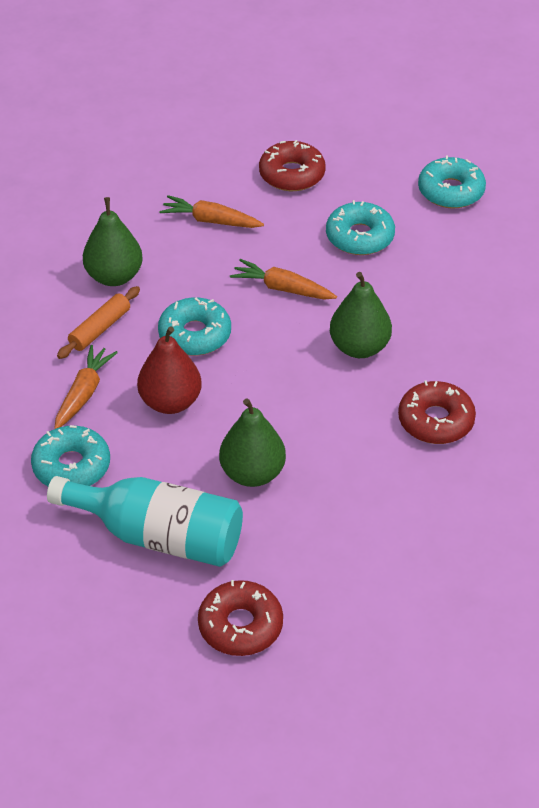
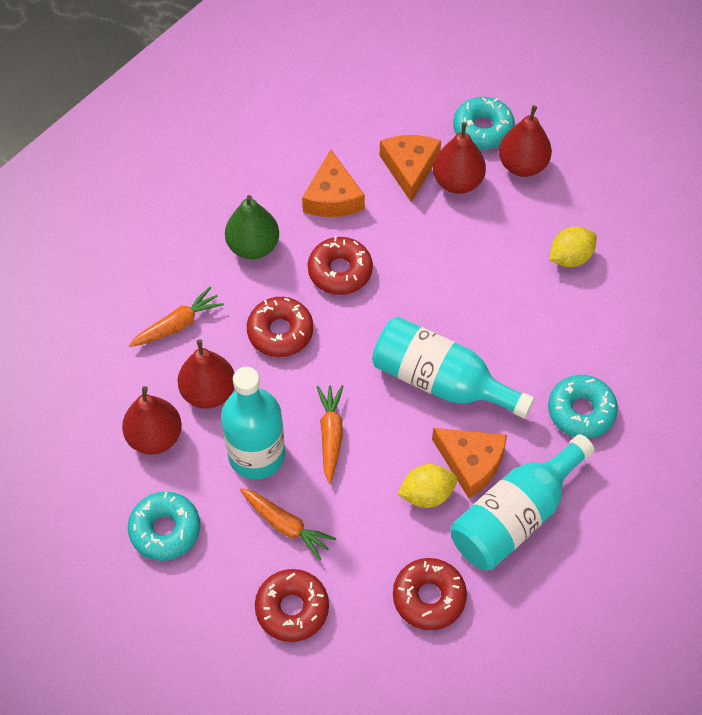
green pear: 3 -> 1
orange cheese: 0 -> 3
orange rolling pin: 1 -> 0
red donut: 3 -> 4
red pear: 1 -> 4
turquoise bottle: 1 -> 3
turquoise donut: 4 -> 3
yellow lemon: 0 -> 2

